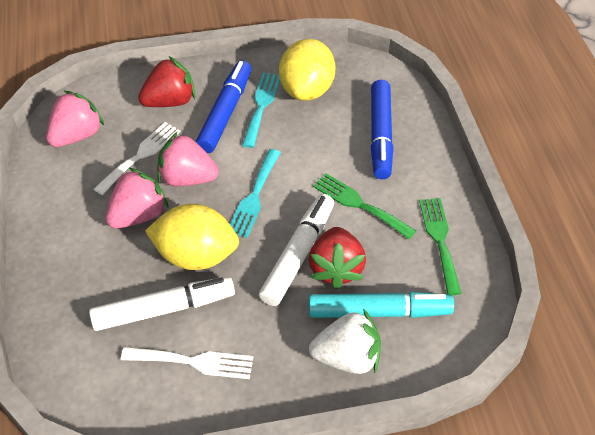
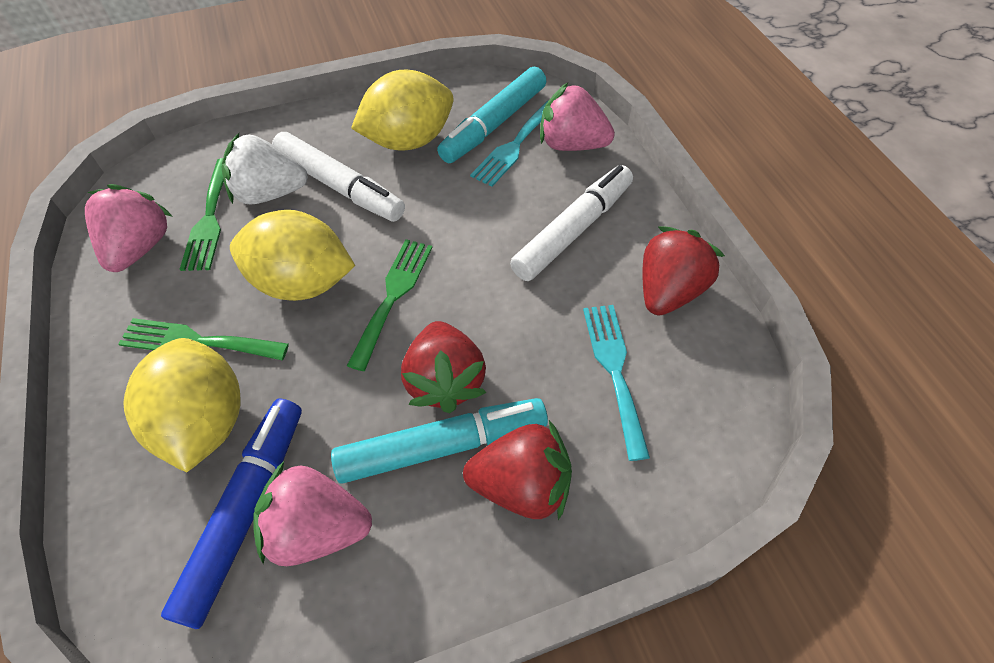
blue marker: 2 -> 1
green fork: 2 -> 3
red strawberry: 2 -> 3
turquoise marker: 1 -> 2
white fork: 2 -> 0
yellow lemon: 2 -> 3

